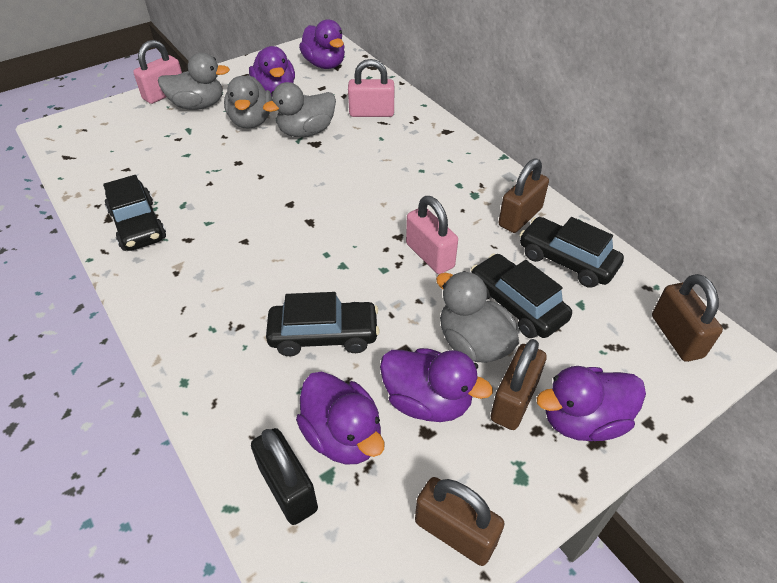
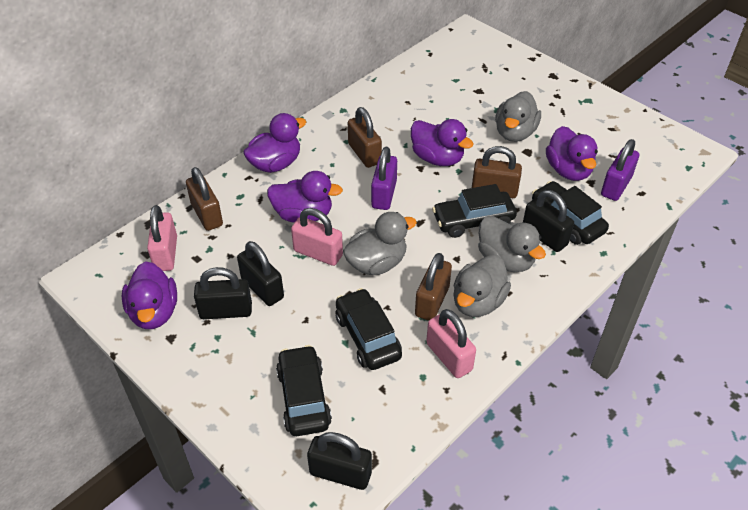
black padlock: 1 -> 4
purple padlock: 0 -> 2

